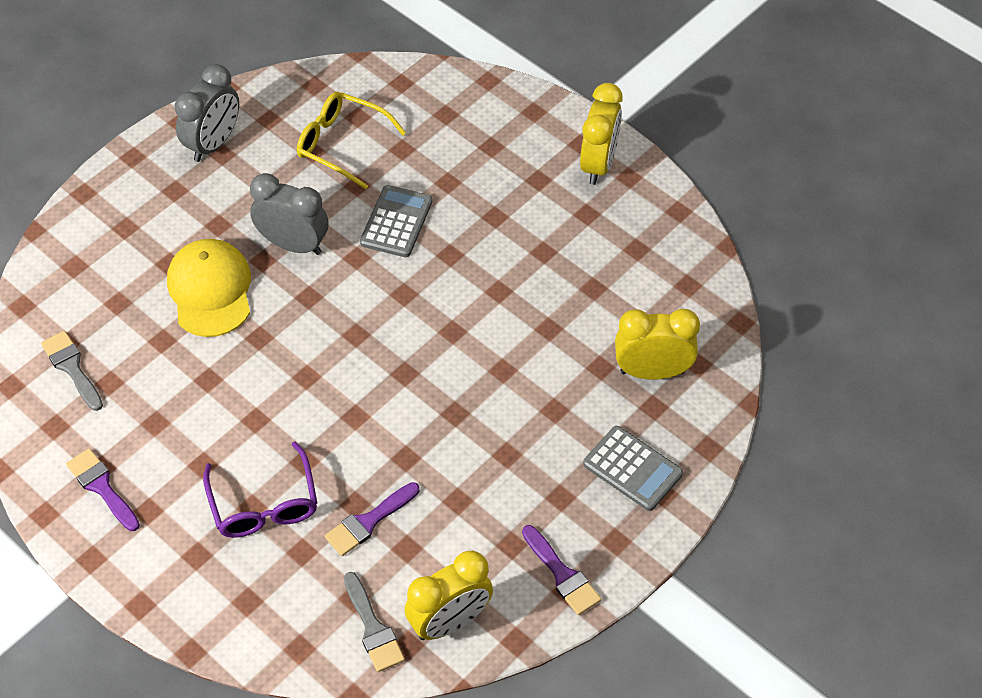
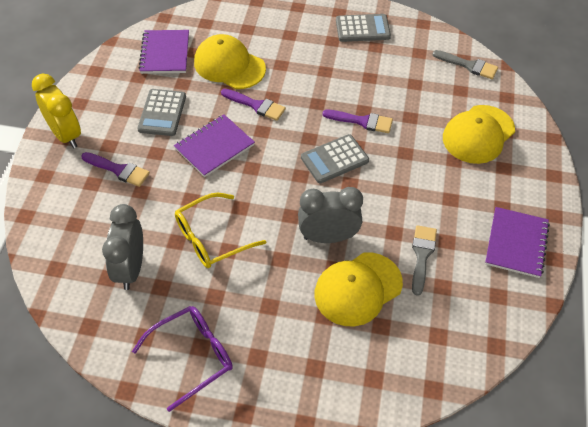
grey calculator: 2 -> 3
purple notebook: 0 -> 3
yellow cap: 1 -> 3
yellow clock: 3 -> 1

